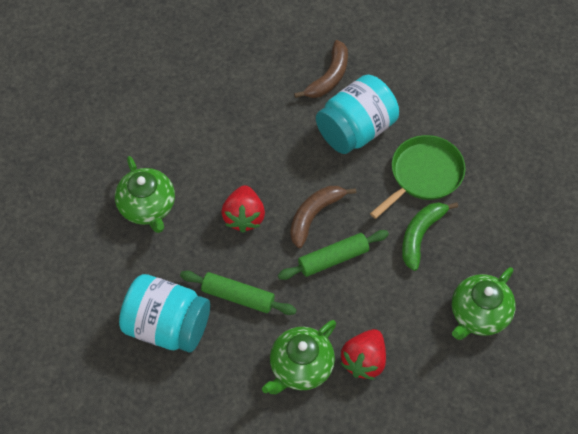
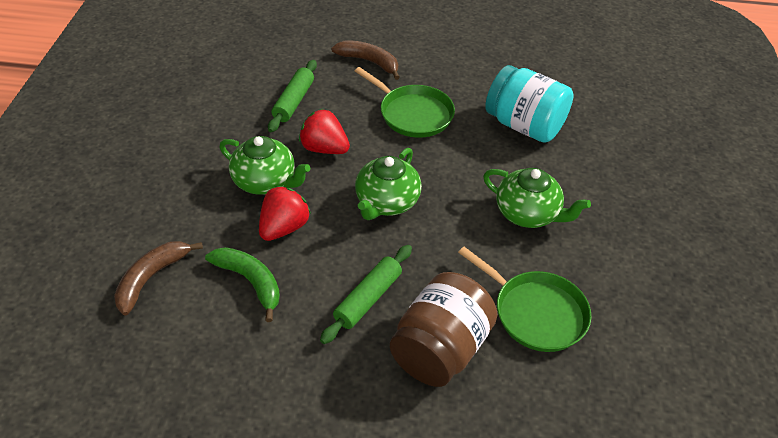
brown jar: 0 -> 1
green pan: 1 -> 2
turquoise jar: 2 -> 1

